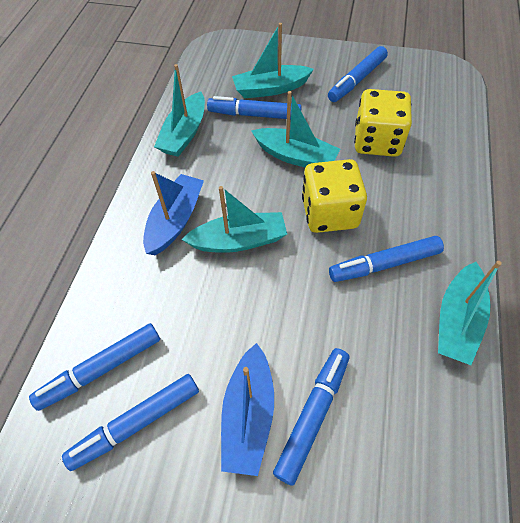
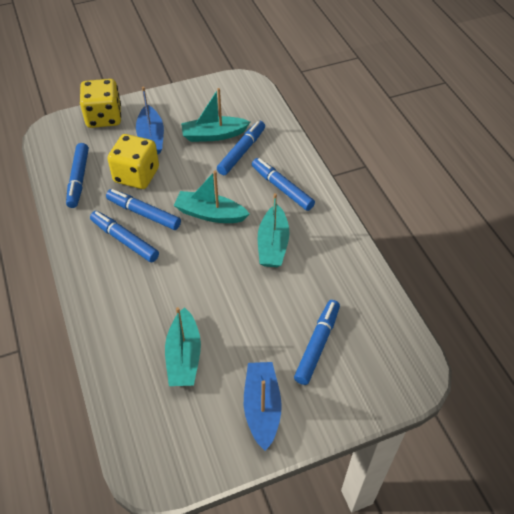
turquoise boat: 5 -> 4

